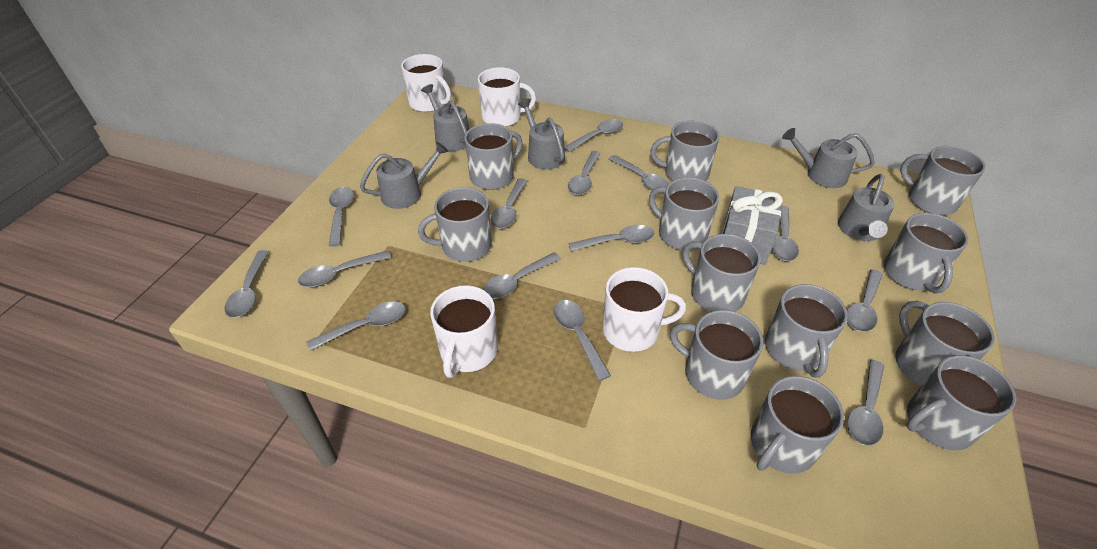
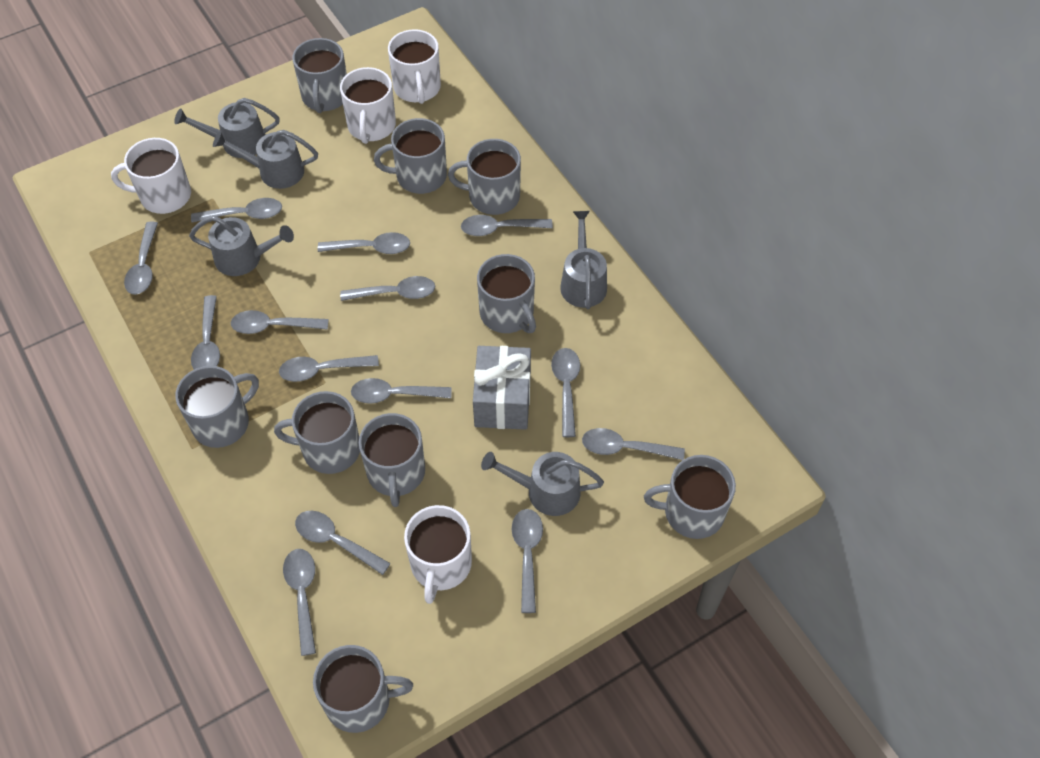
grey mug: 12 -> 9

